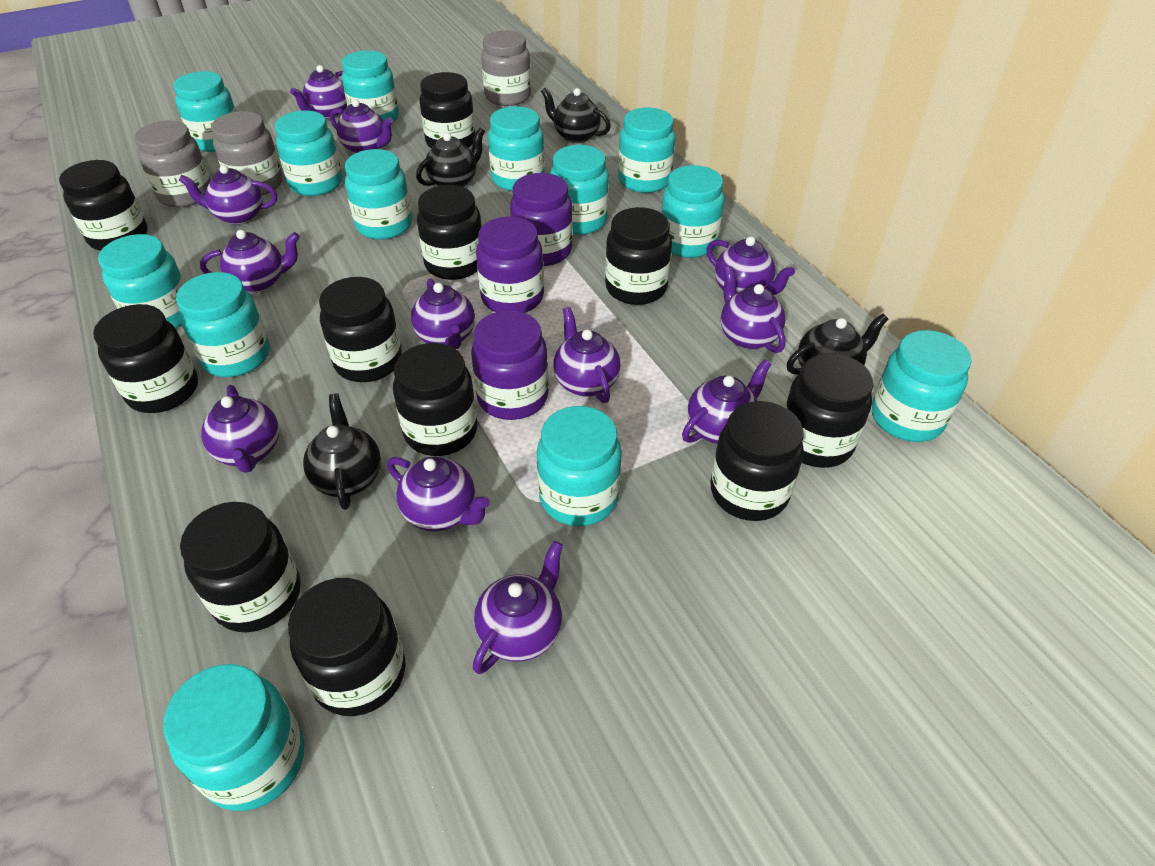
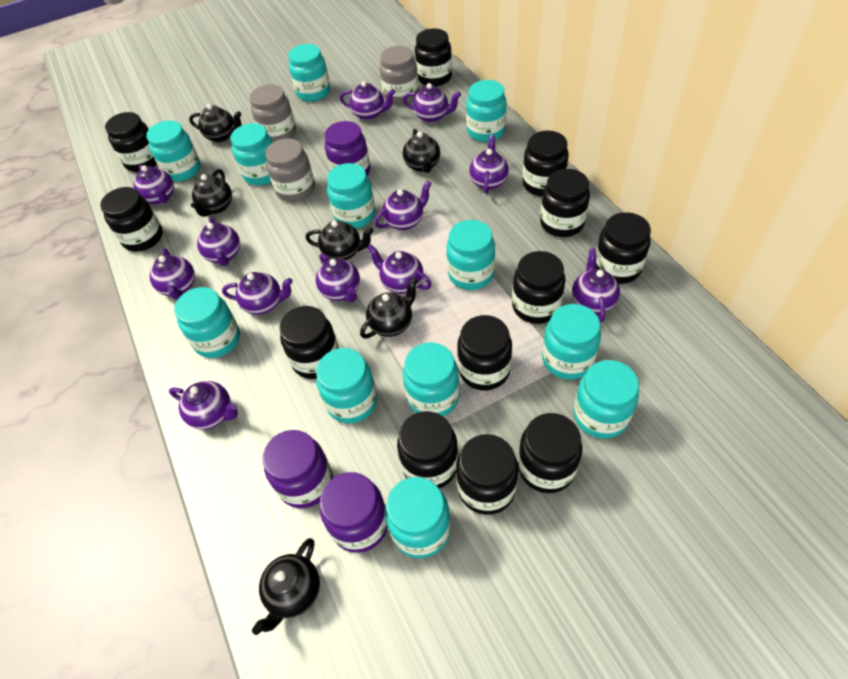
black jar: 11 -> 12
black teapot: 4 -> 6
turquoise jar: 13 -> 12

